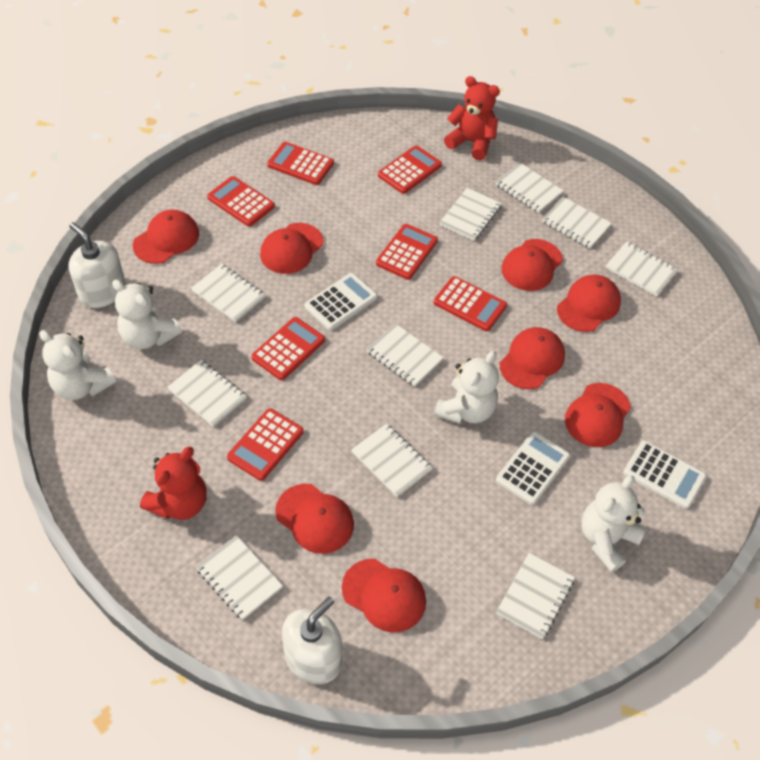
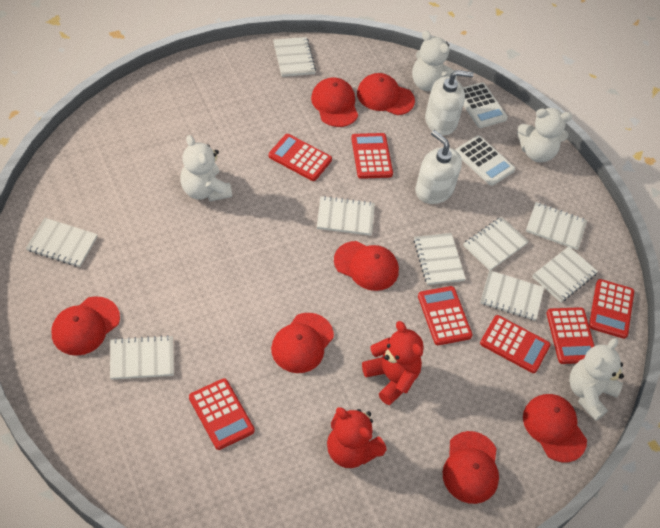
red cap: 8 -> 7
white calculator: 3 -> 2
white notebook: 10 -> 9

